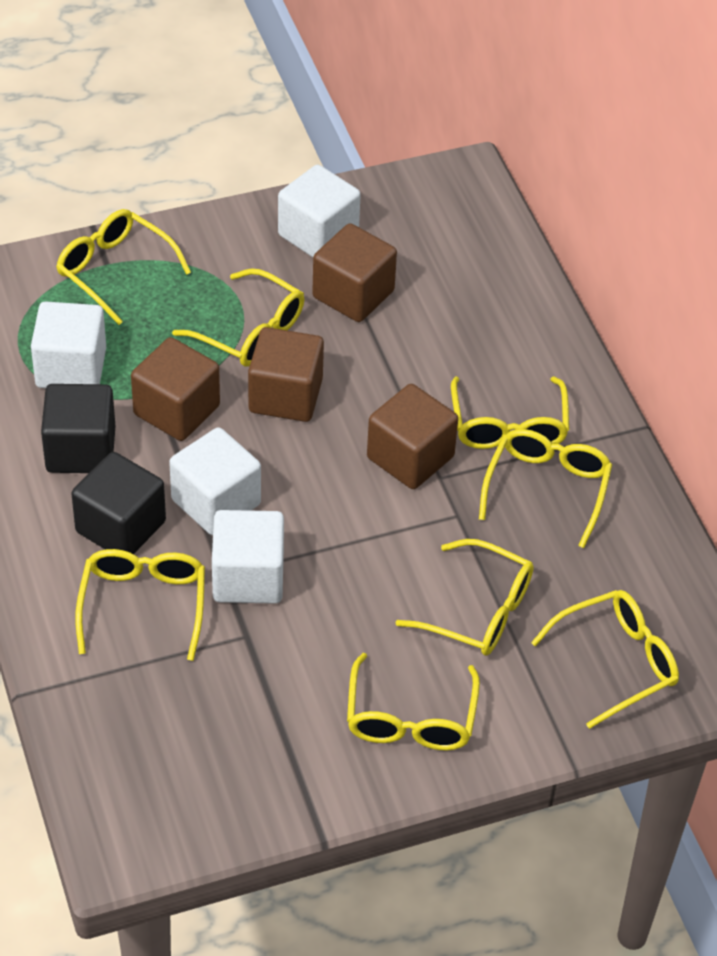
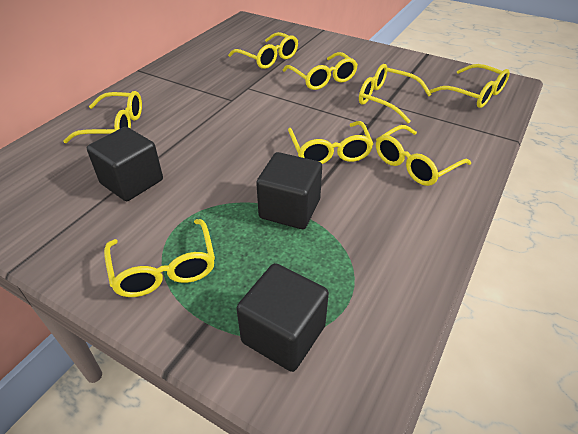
black cube: 2 -> 3
brown cube: 4 -> 0
white cube: 4 -> 0

